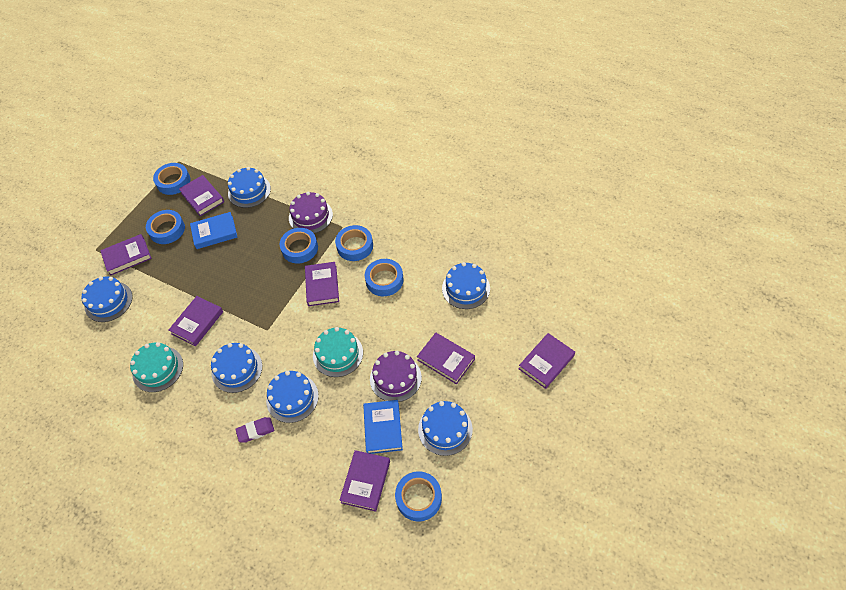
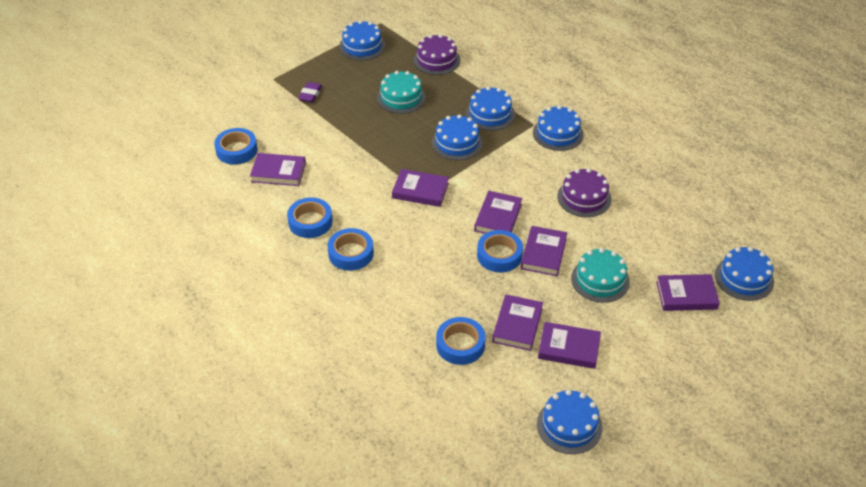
blue book: 2 -> 0
blue tape: 6 -> 5

